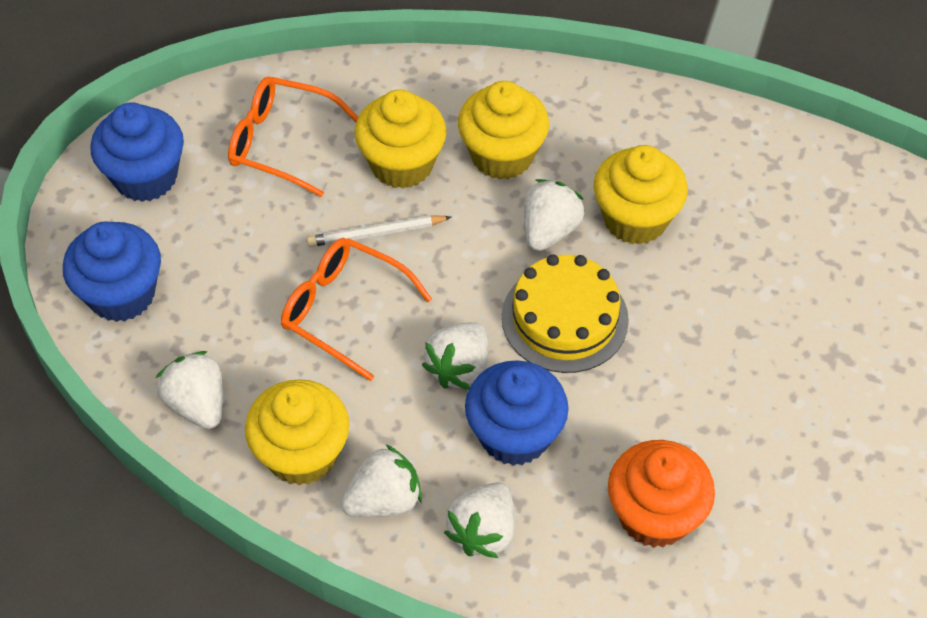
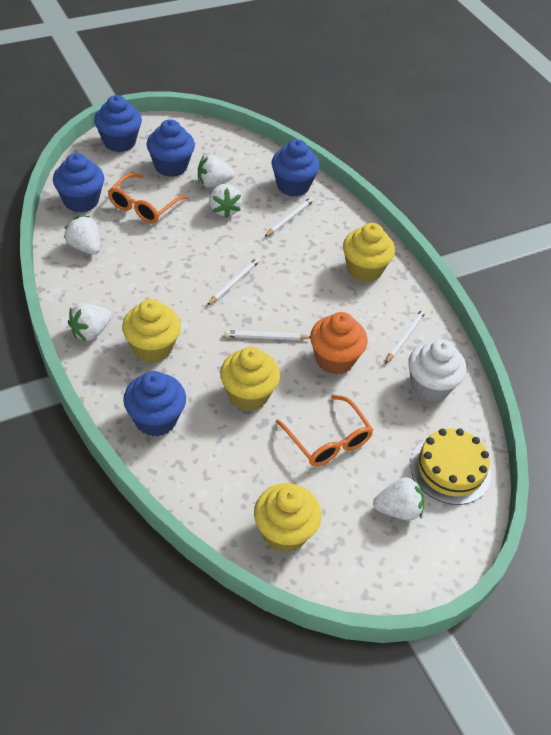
blue cupcake: 3 -> 5
white cupcake: 0 -> 1
white pencil: 1 -> 4

